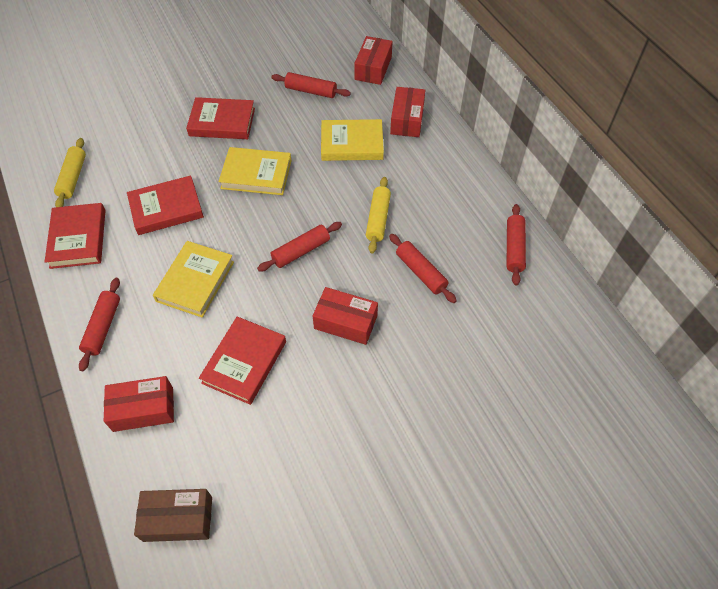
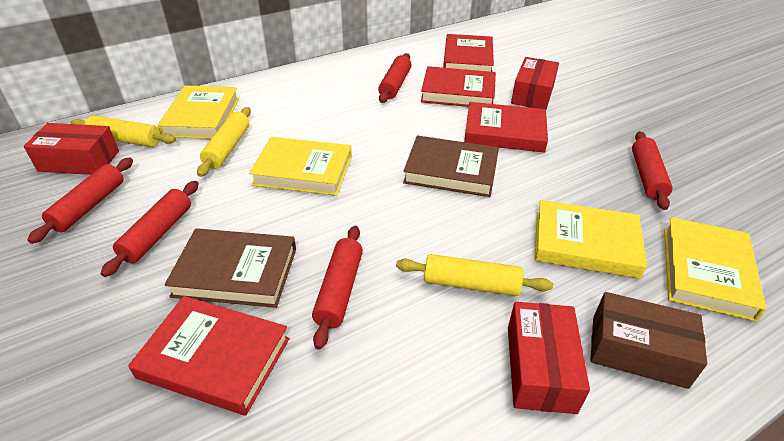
brown book: 0 -> 2
red box: 4 -> 3
yellow book: 3 -> 4
yellow rolling pin: 2 -> 3

